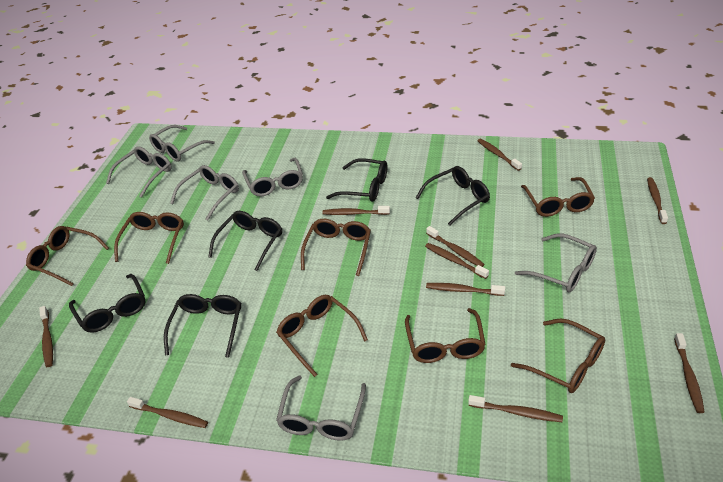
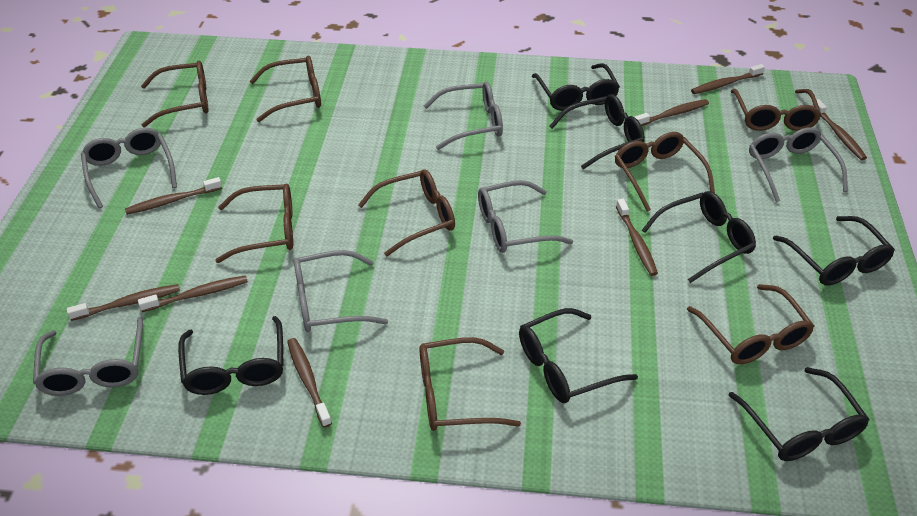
black glasses: 5 -> 7
brown glasses: 7 -> 8
brown toothbrush: 10 -> 8

